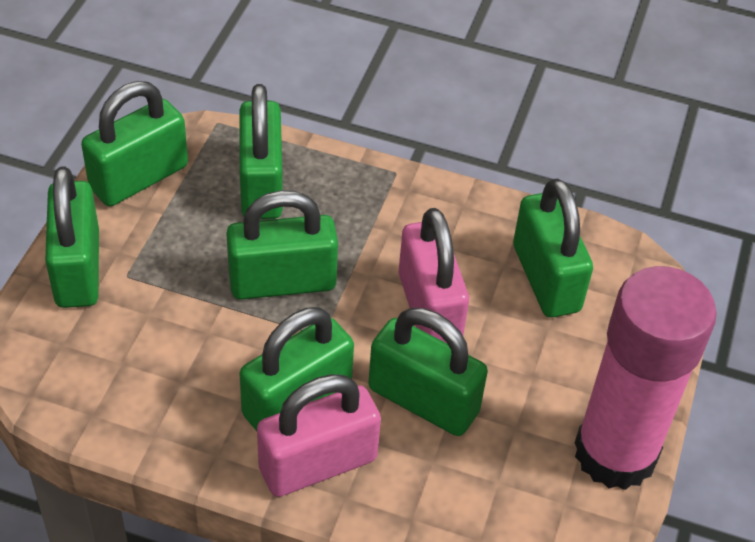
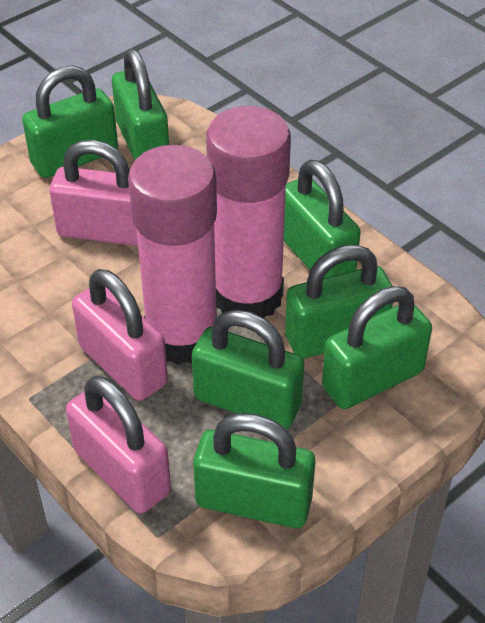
pink glue stick: 1 -> 2
pink padlock: 2 -> 3

